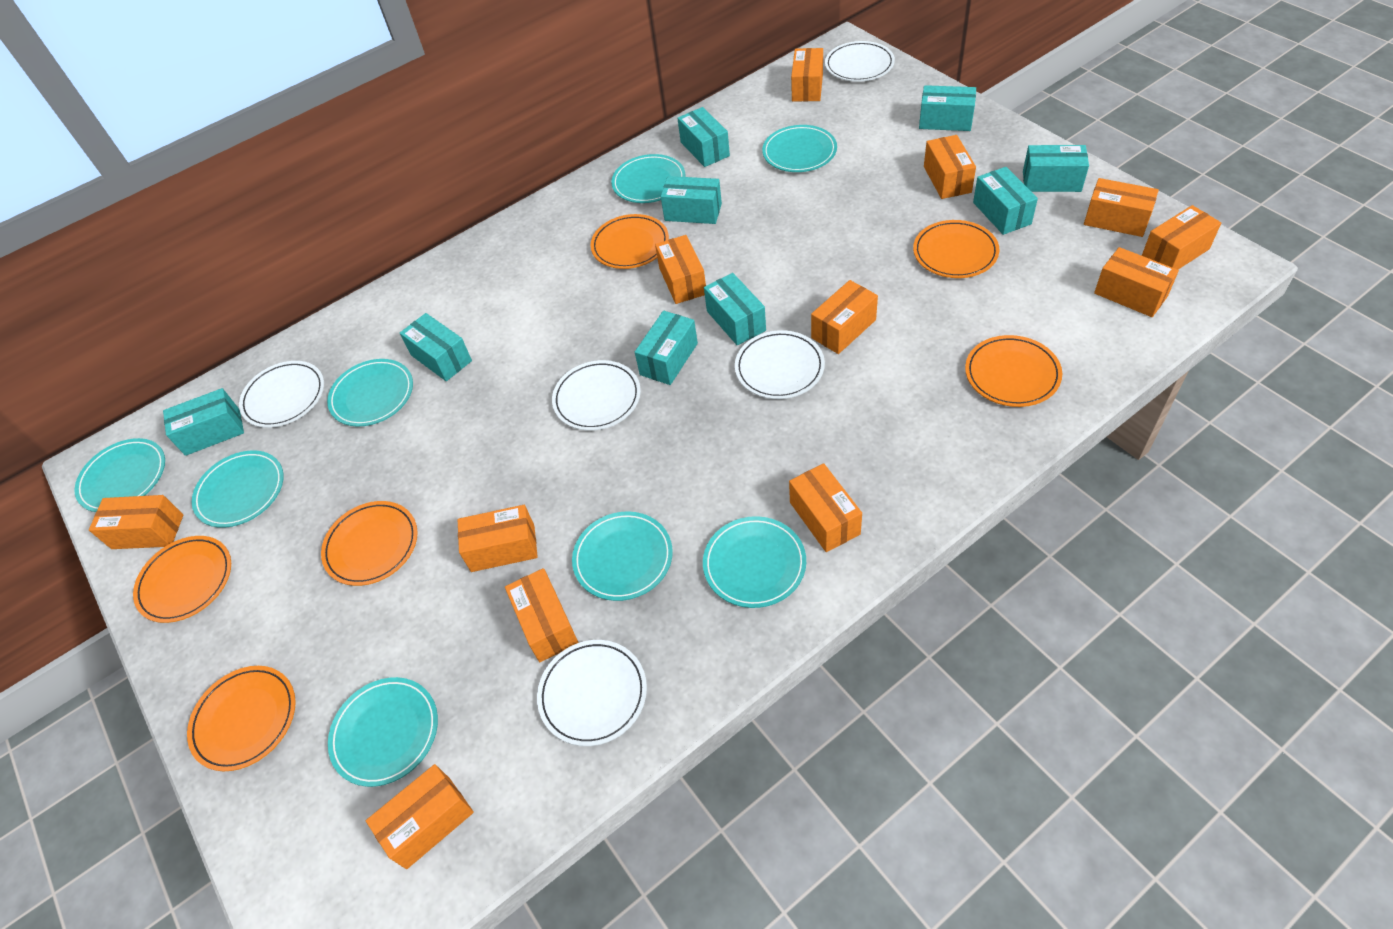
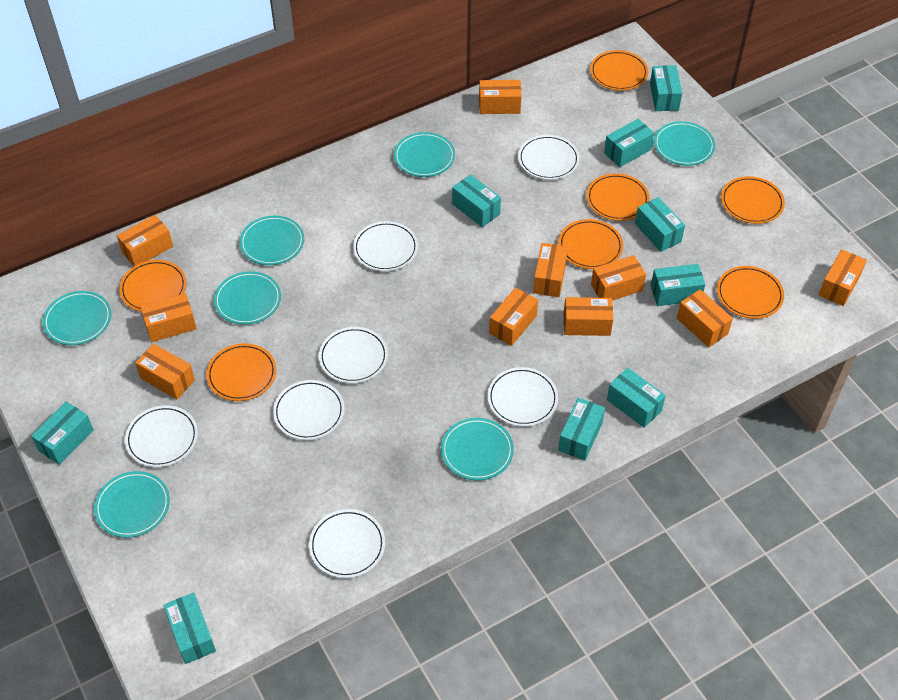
orange box: 12 -> 10
orange plate: 6 -> 7
turquoise plate: 8 -> 7
white plate: 5 -> 7

